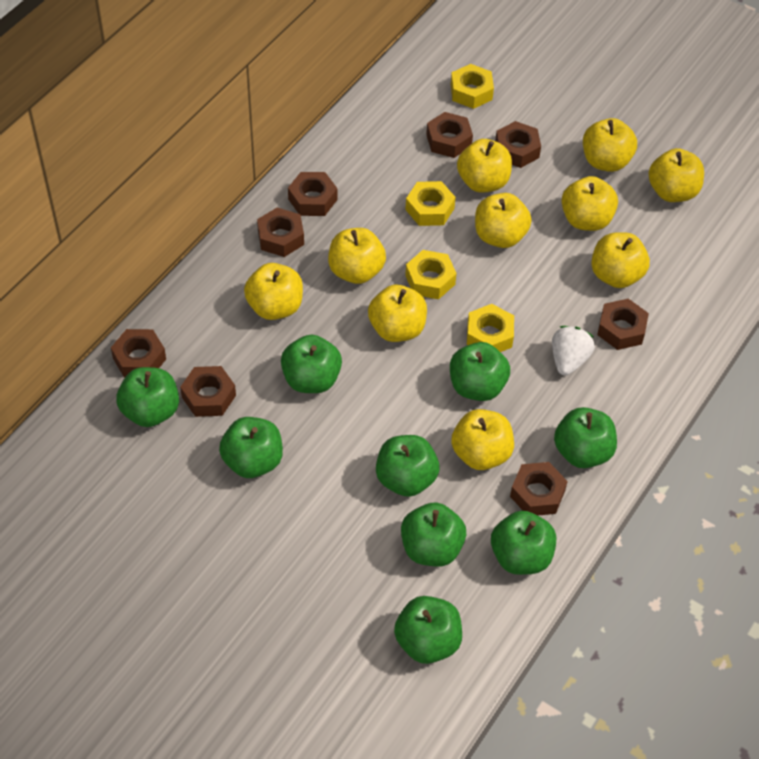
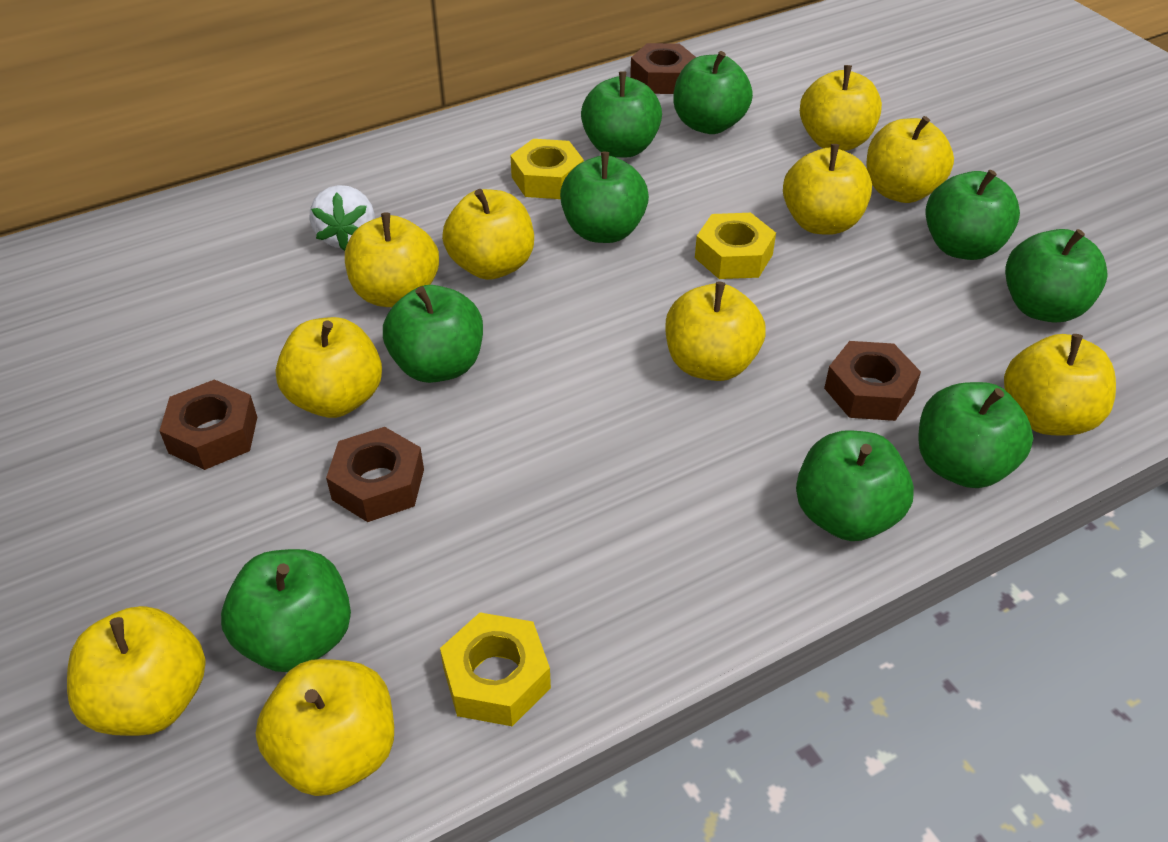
brown nut: 8 -> 4
yellow nut: 4 -> 3

